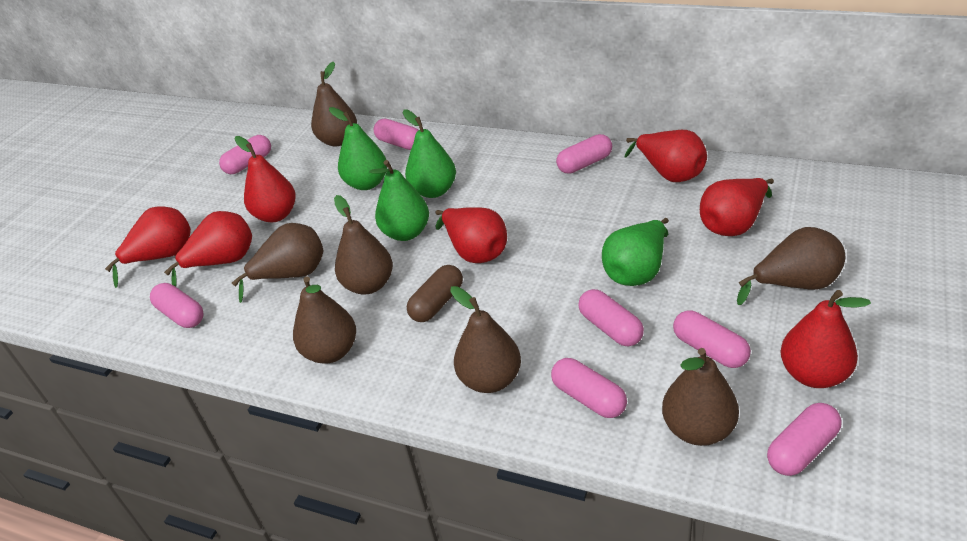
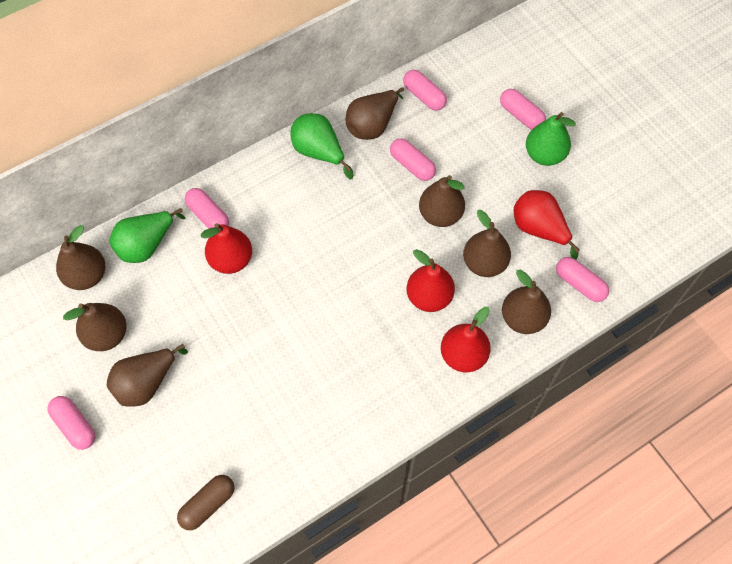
green pear: 4 -> 3
pink capsule: 8 -> 6
red pear: 7 -> 4

